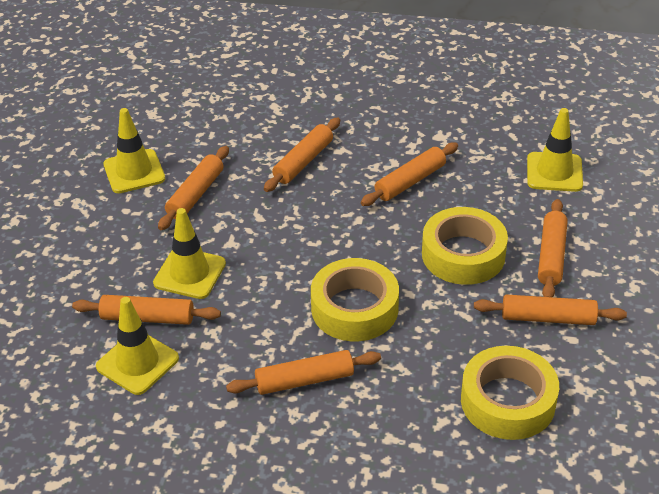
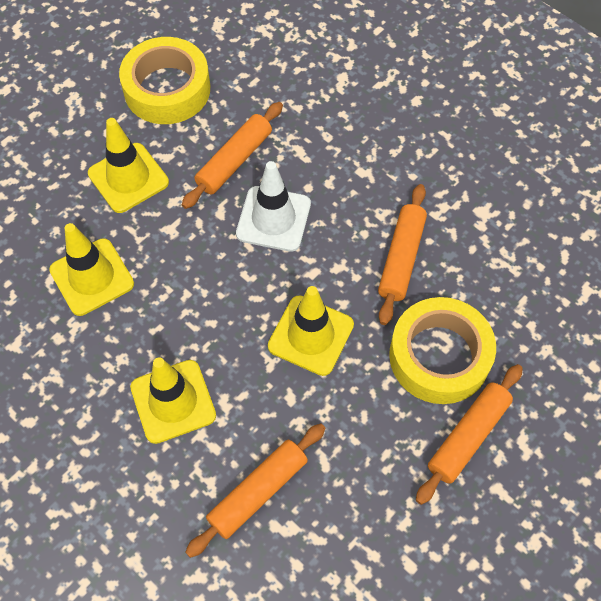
orange rolling pin: 7 -> 4
white traffic cone: 0 -> 1
yellow tape: 3 -> 2

